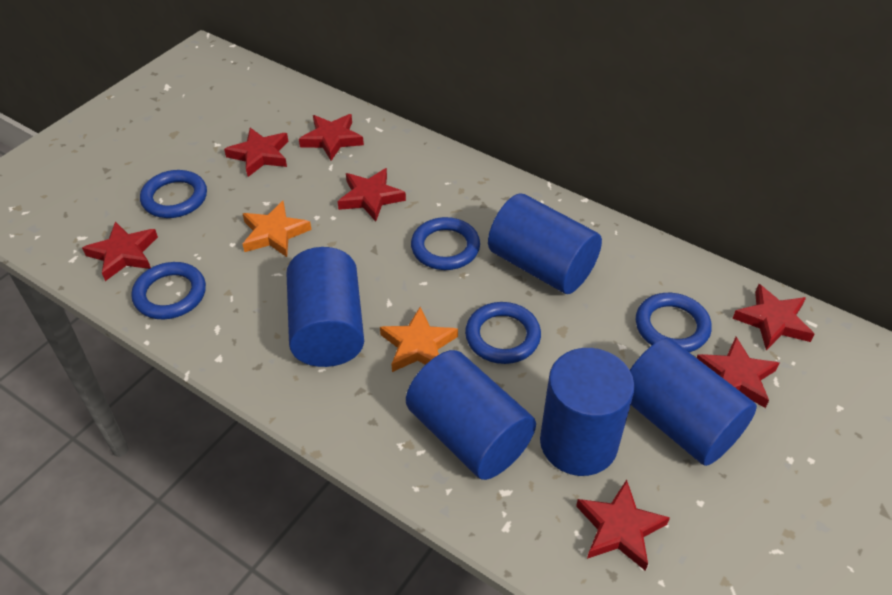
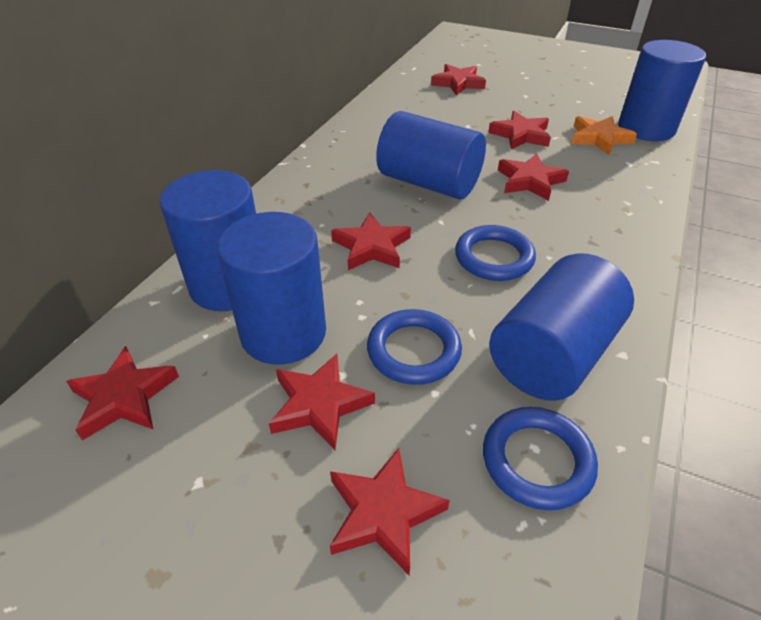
blue ring: 5 -> 3
orange star: 2 -> 1

